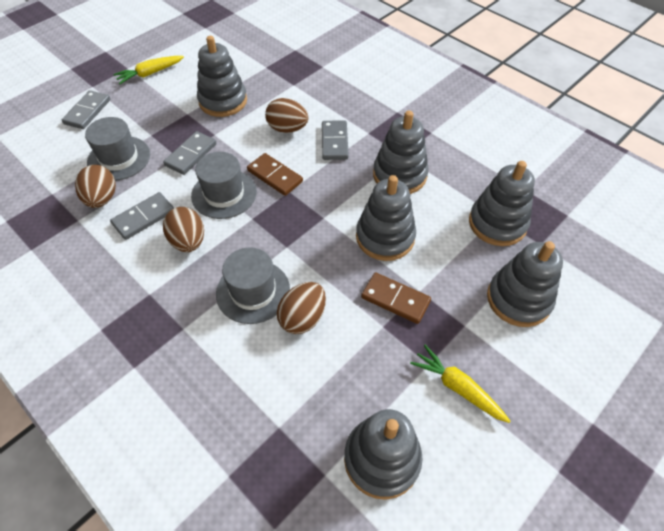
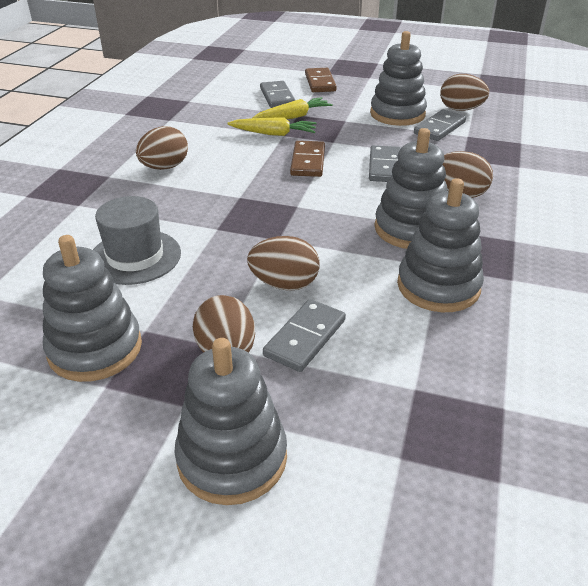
brown egg: 4 -> 5
grey hat: 3 -> 1
grey stacking toy: 6 -> 5

